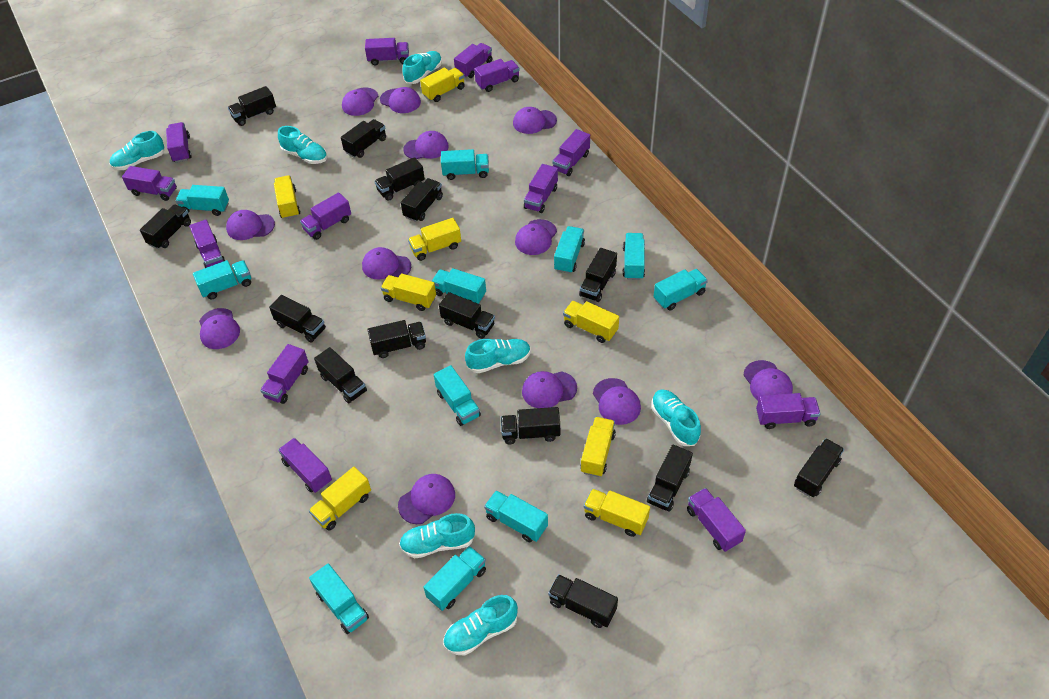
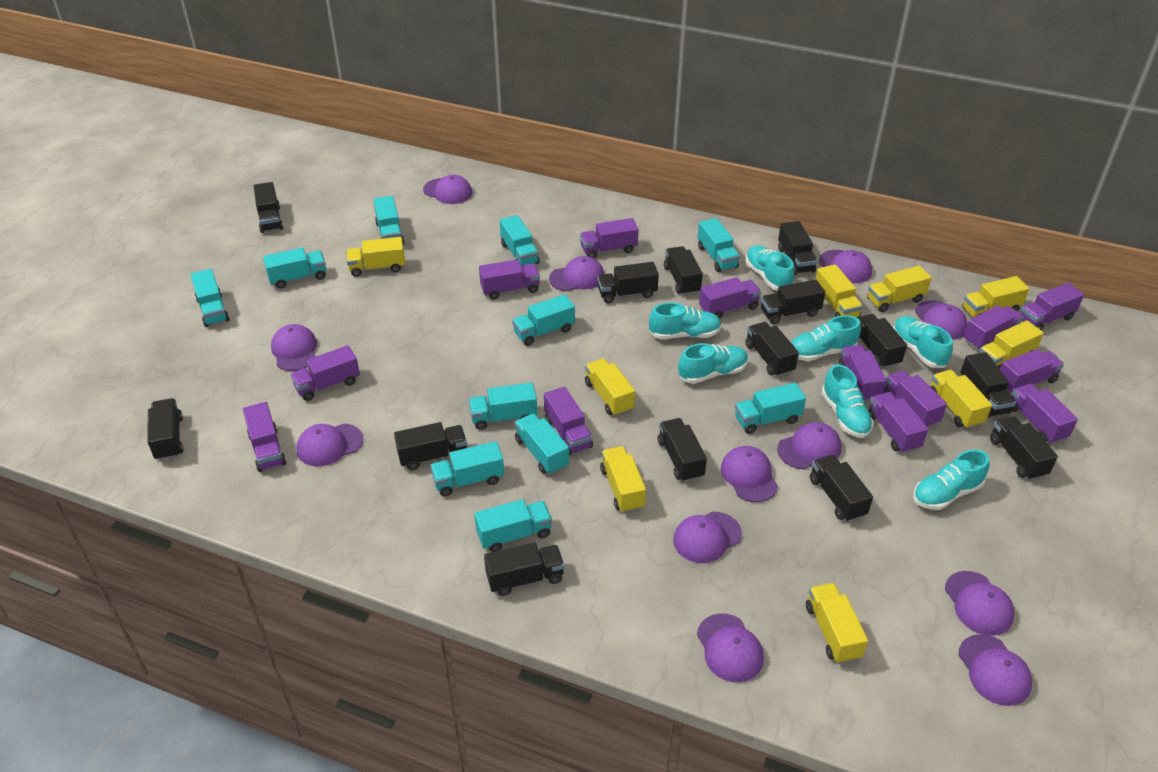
yellow truck: 8 -> 9

